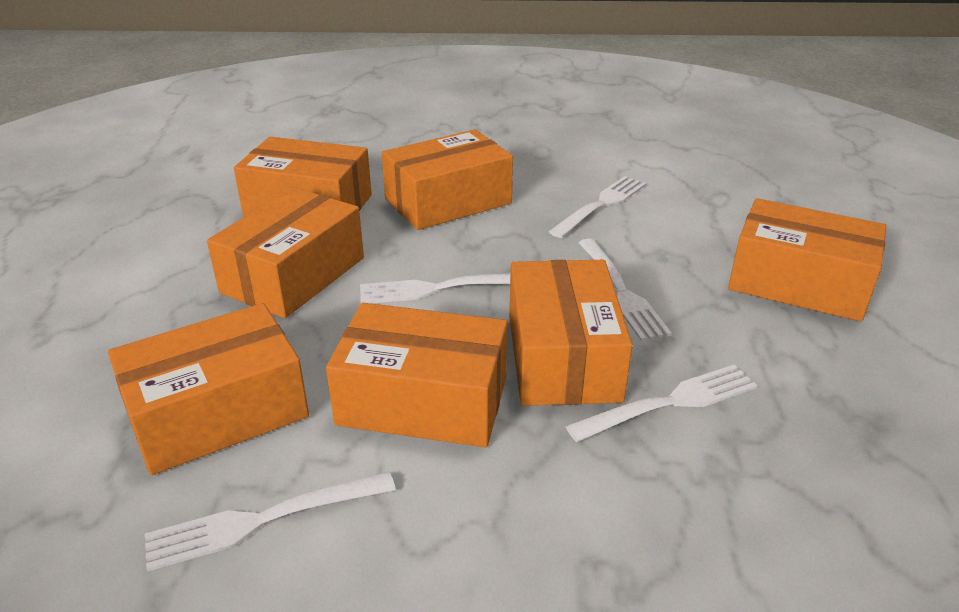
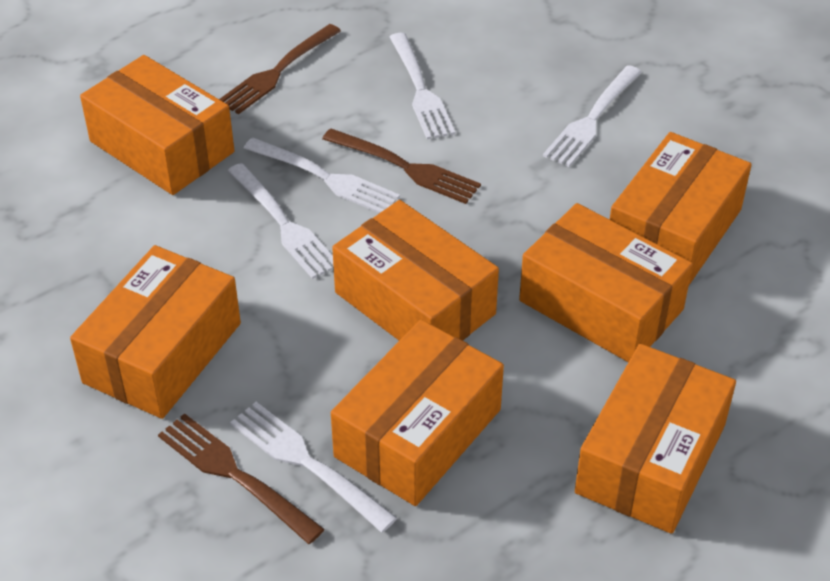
brown fork: 0 -> 3

